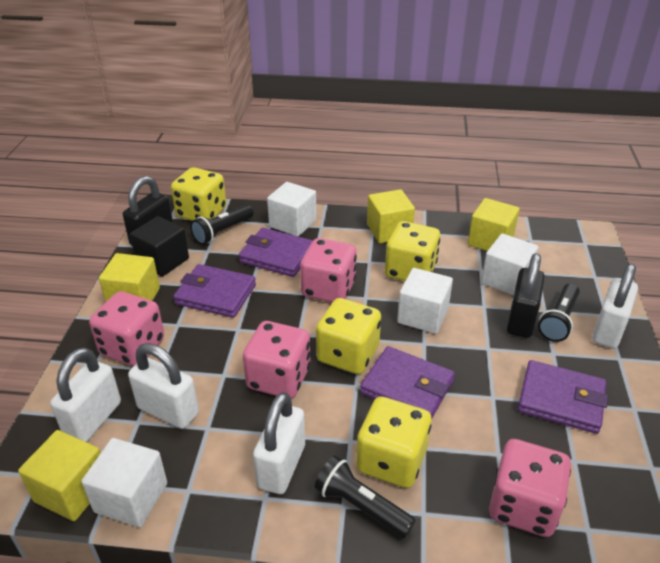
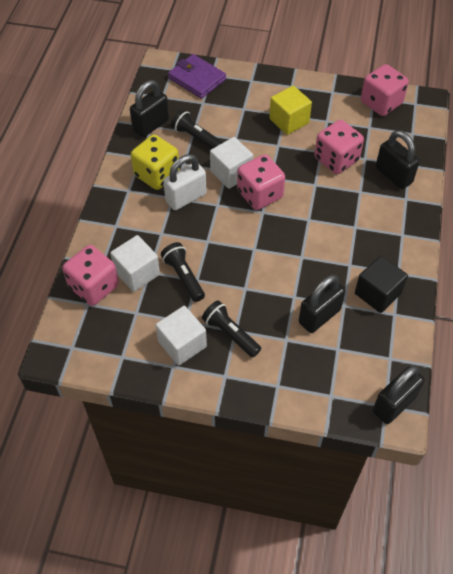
black padlock: 2 -> 4
purple wallet: 4 -> 1
white cube: 4 -> 3
white padlock: 4 -> 1
yellow cube: 4 -> 1
yellow dice: 4 -> 1

